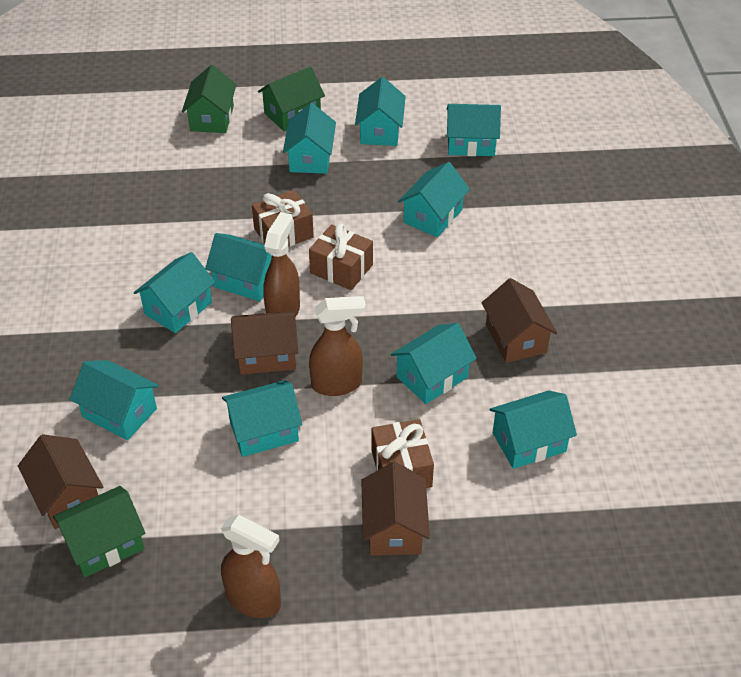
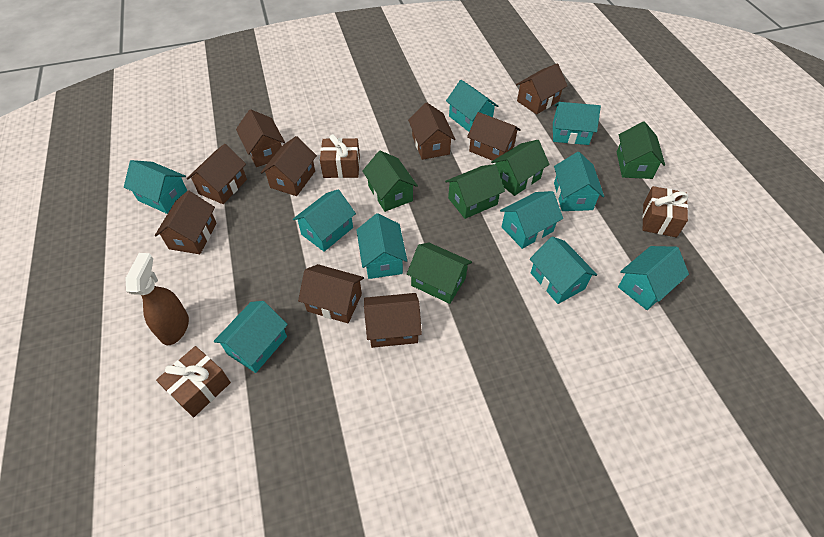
brown house: 4 -> 9
brown spray bottle: 3 -> 1
green house: 3 -> 5

